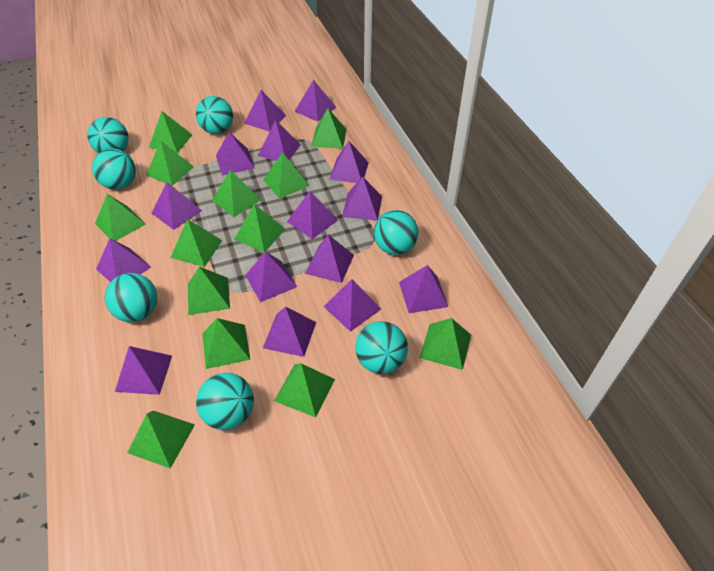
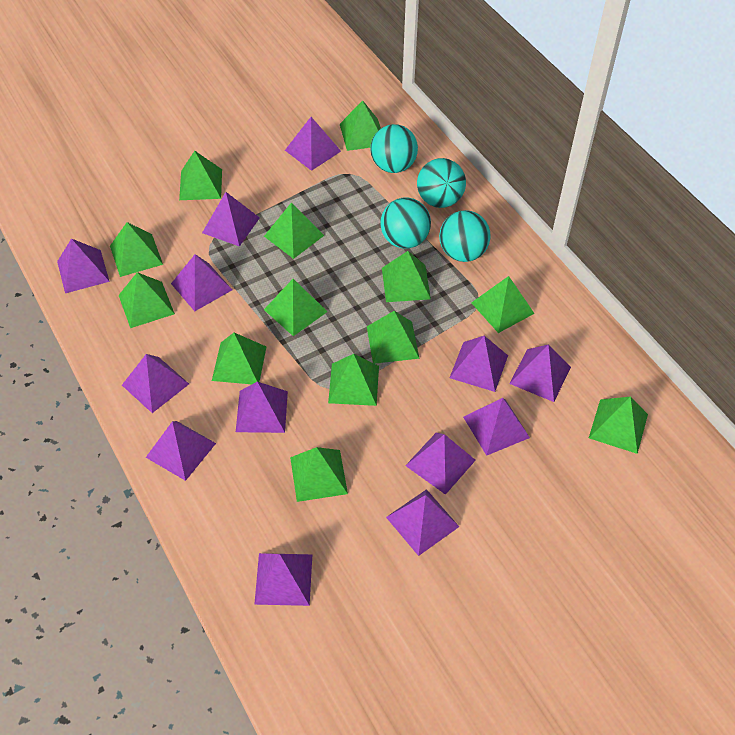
purple pyramid: 15 -> 13
turquoise ball: 7 -> 4

